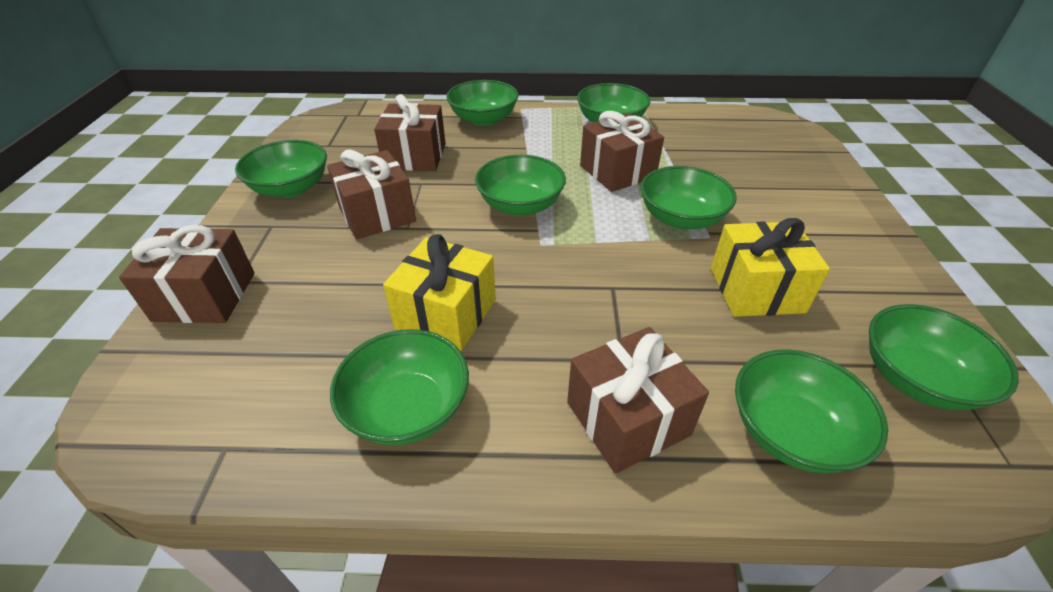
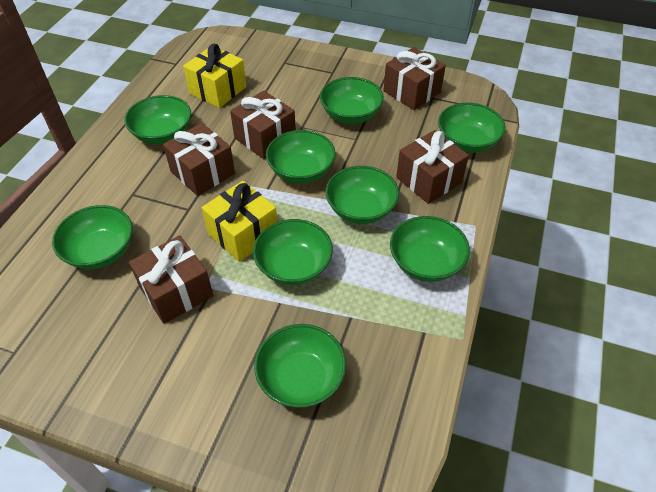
green bowl: 8 -> 9

